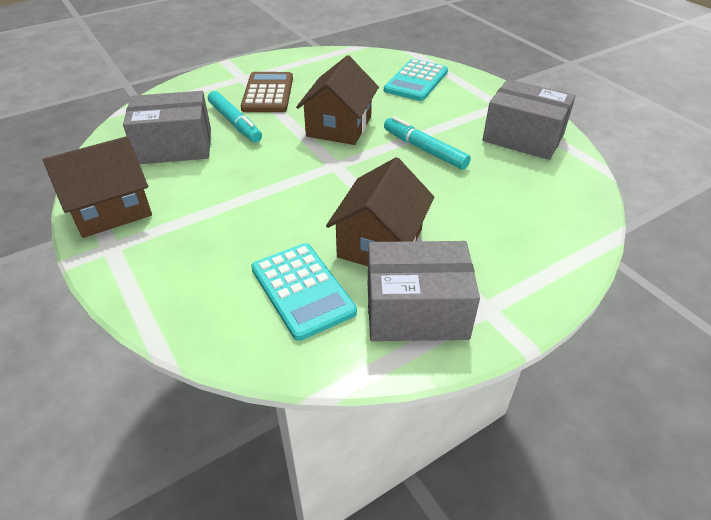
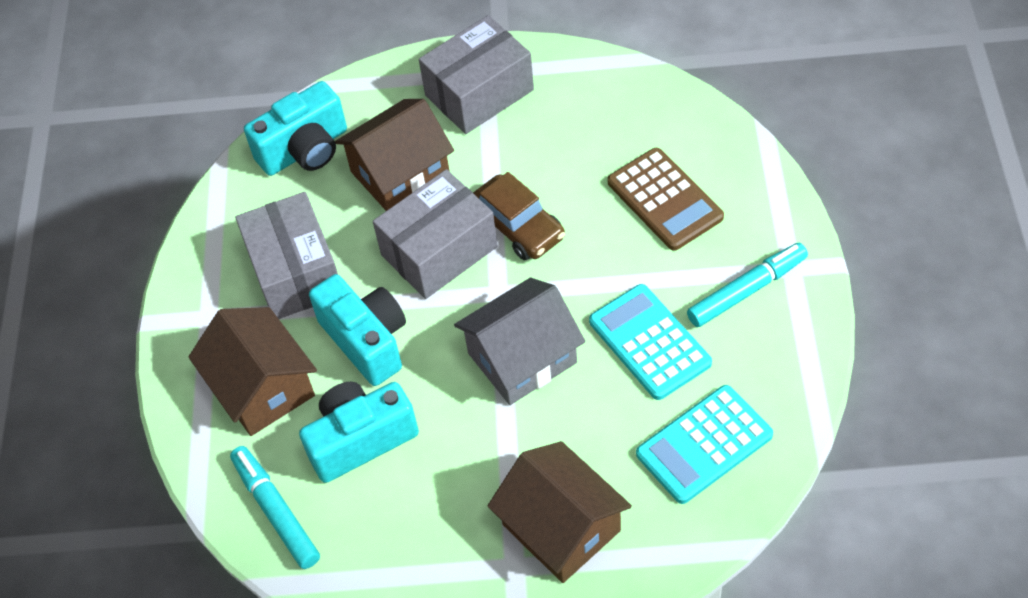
brown car: 0 -> 1
grey house: 0 -> 1
turquoise camera: 0 -> 3

